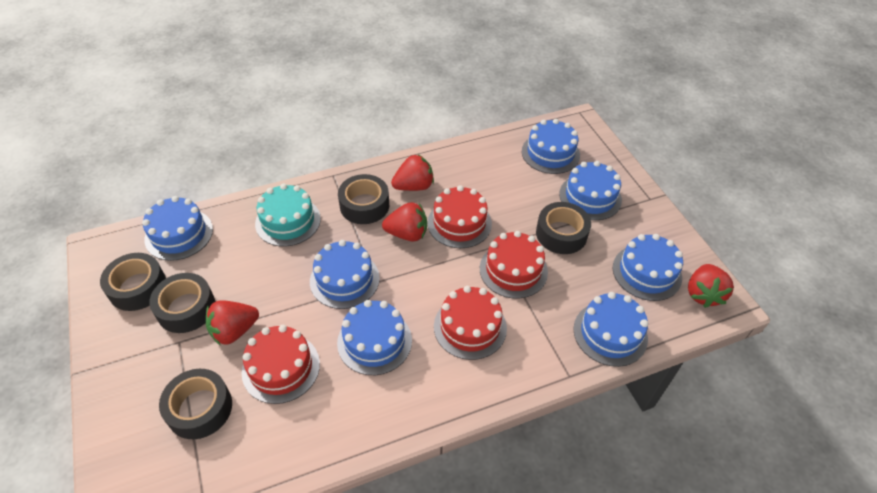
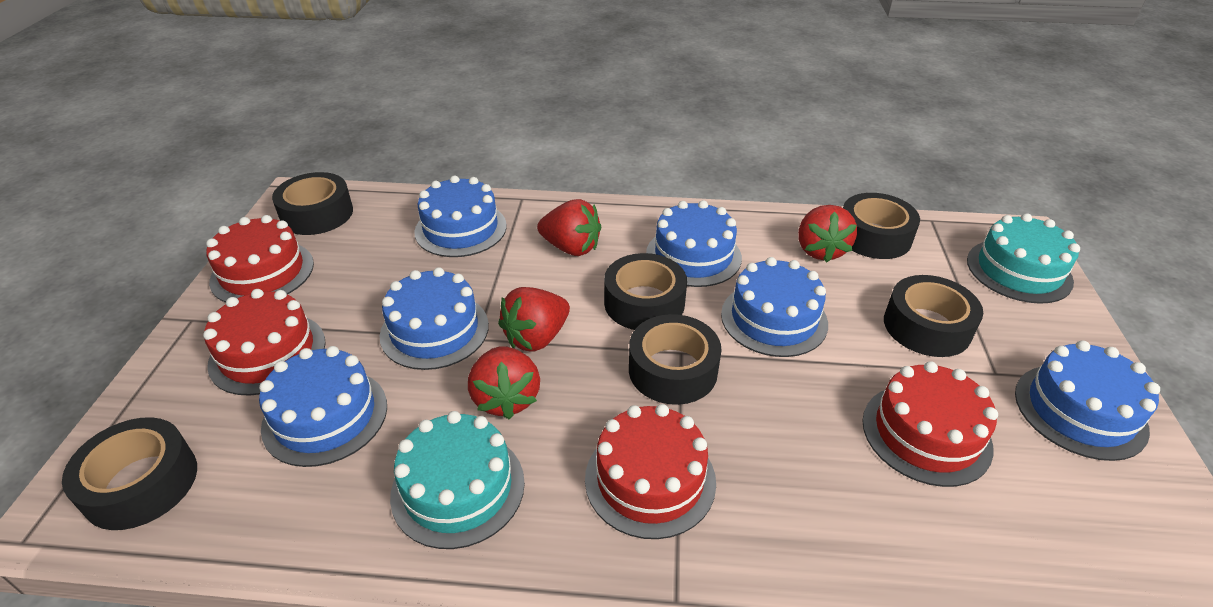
black tape: 5 -> 6
blue cake: 7 -> 6
turquoise cake: 1 -> 2

